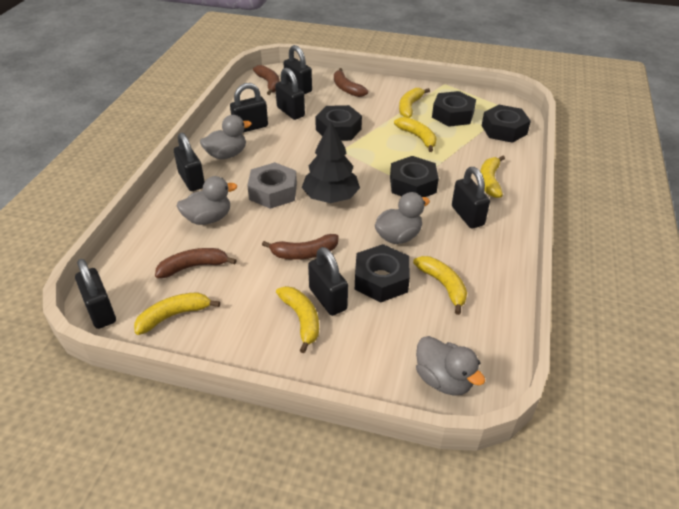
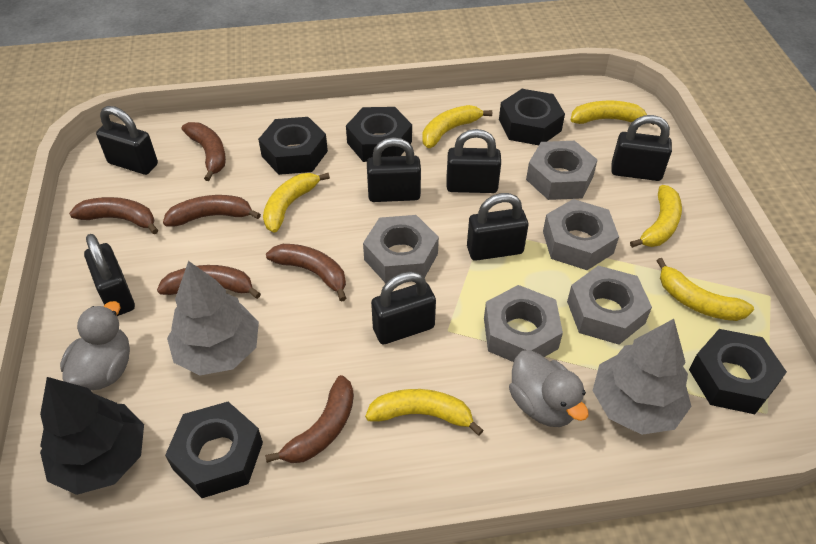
brown banana: 4 -> 6
grey duck: 4 -> 2
grey nut: 1 -> 5
grey tree: 0 -> 2

